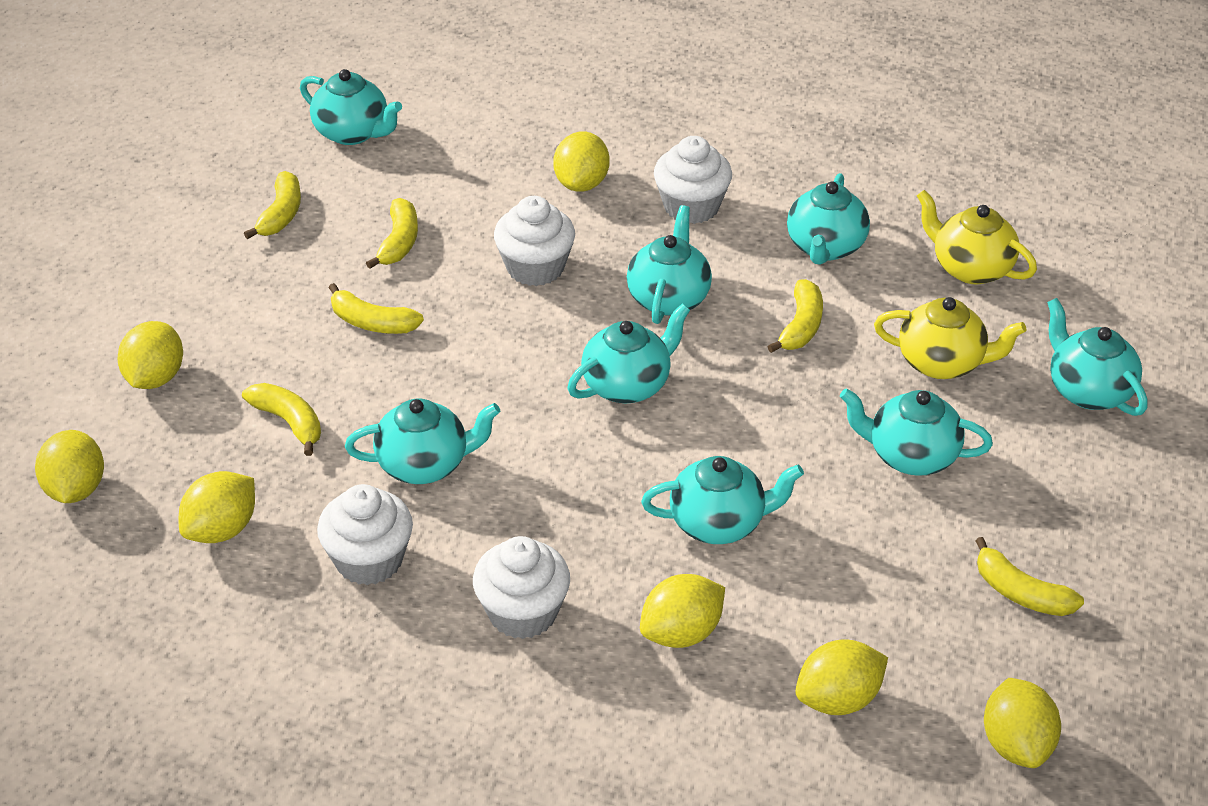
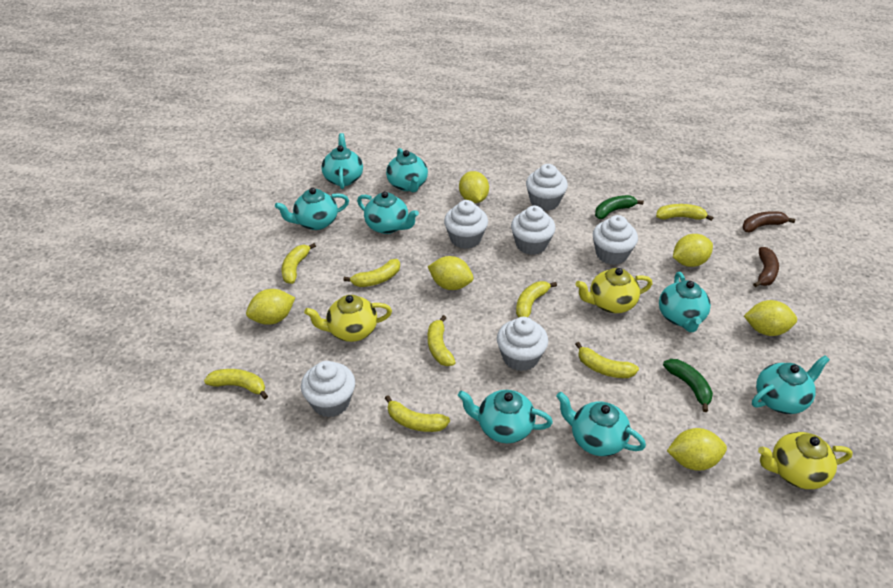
brown banana: 0 -> 2
green banana: 0 -> 2
white cupcake: 4 -> 6
yellow banana: 6 -> 8
yellow lemon: 7 -> 6
yellow teapot: 2 -> 3

